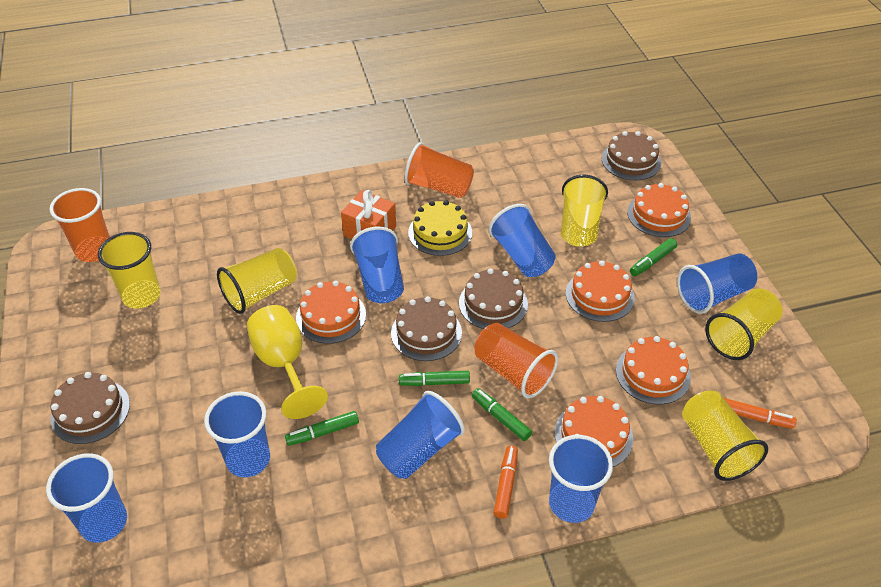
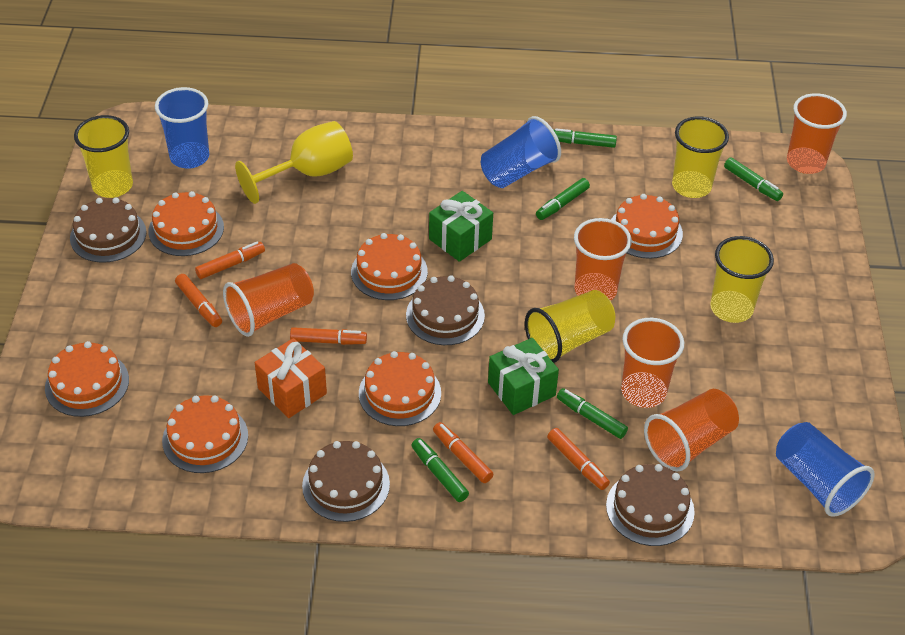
blue cup: 7 -> 3
green gift: 0 -> 2
green marker: 4 -> 5
orange cake: 5 -> 6
orange cup: 3 -> 5
orange marker: 2 -> 5
yellow cake: 1 -> 0
yellow cup: 5 -> 4

